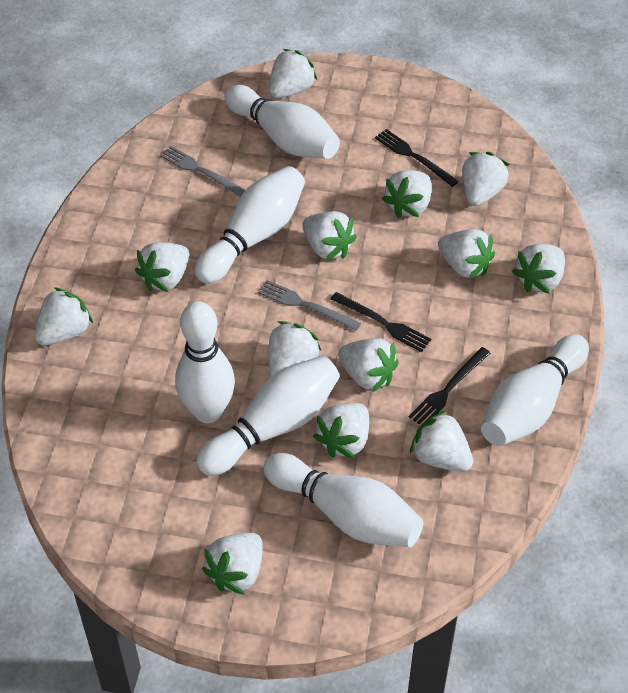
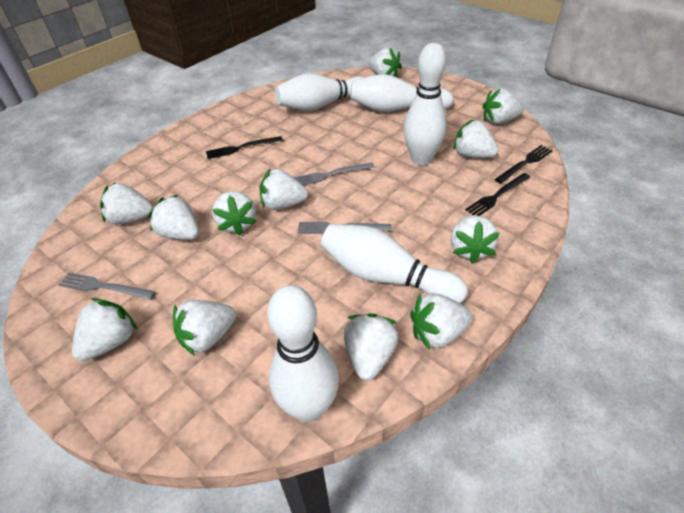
grey fork: 2 -> 3
white bowling pin: 6 -> 5
white strawberry: 13 -> 12

